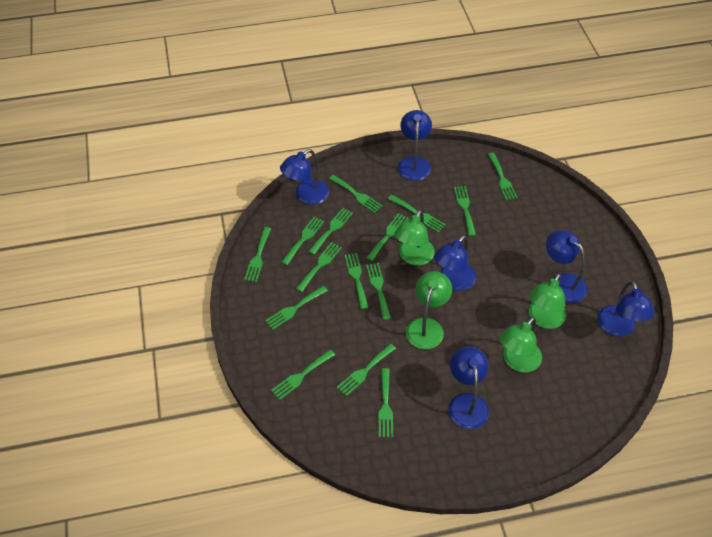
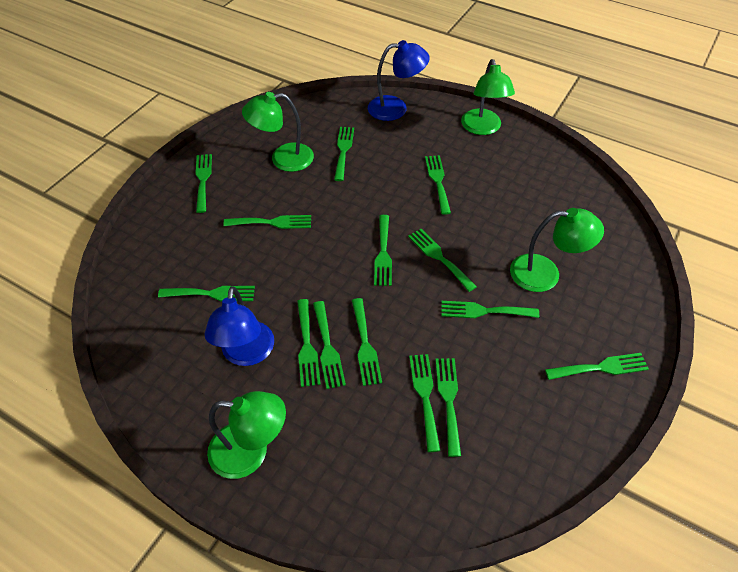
blue lamp: 6 -> 2
green fork: 15 -> 14

